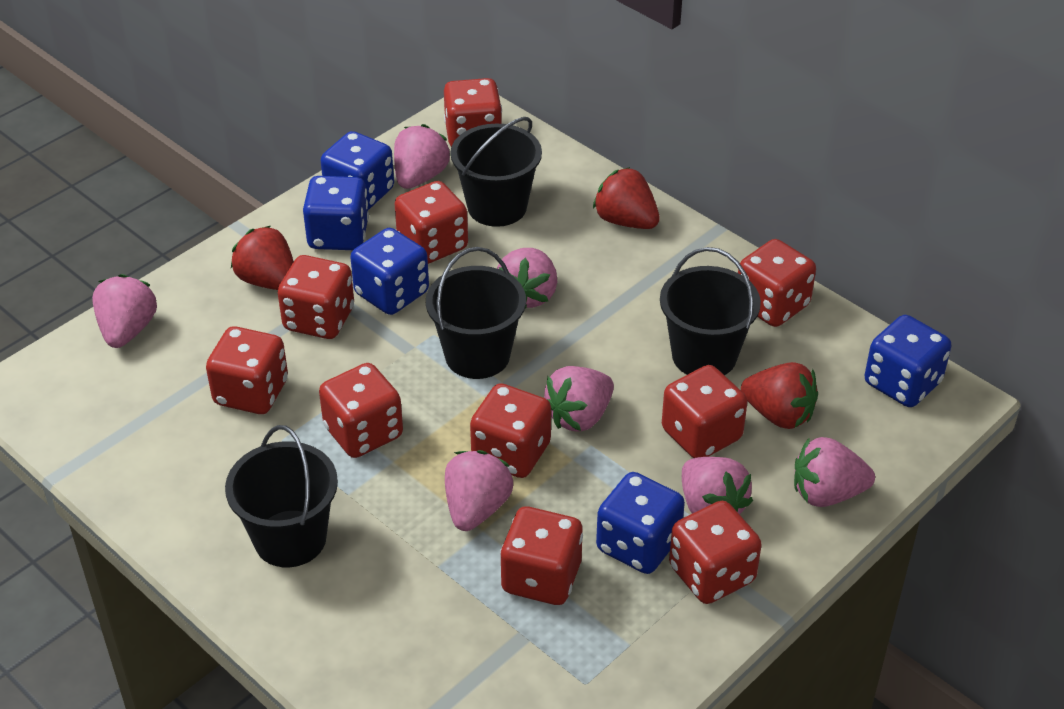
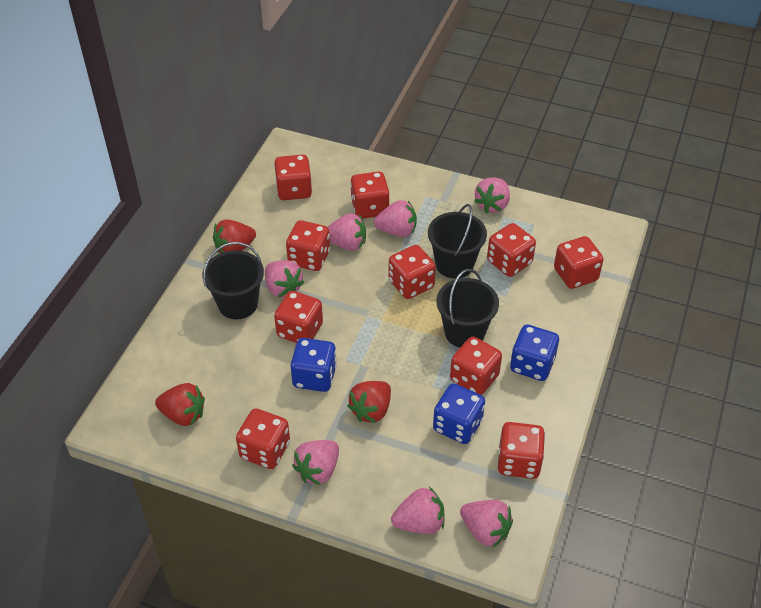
black bucket: 4 -> 3
blue dice: 5 -> 3

